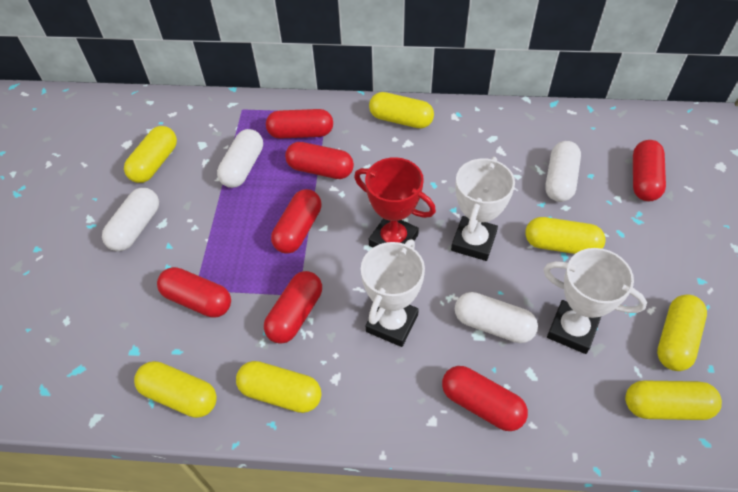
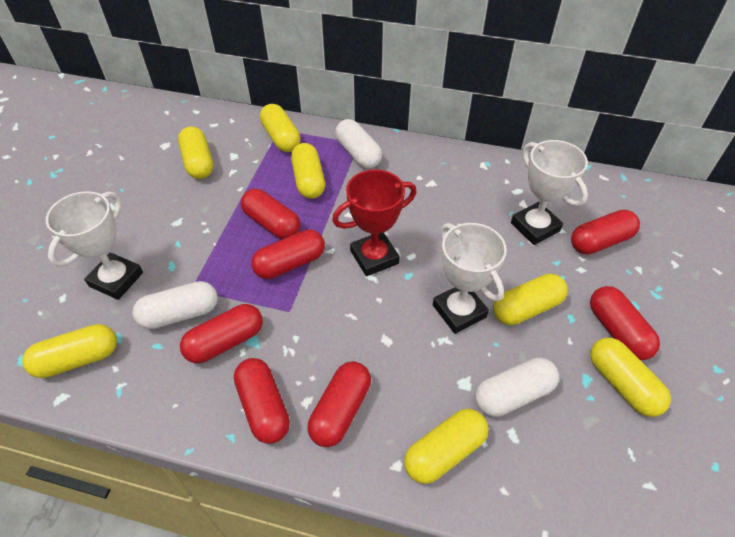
white capsule: 4 -> 3

